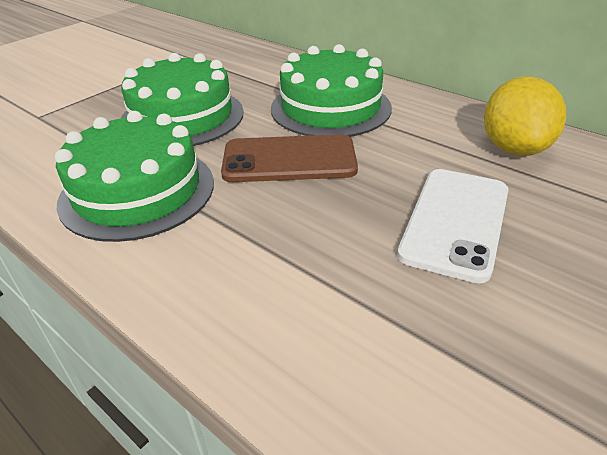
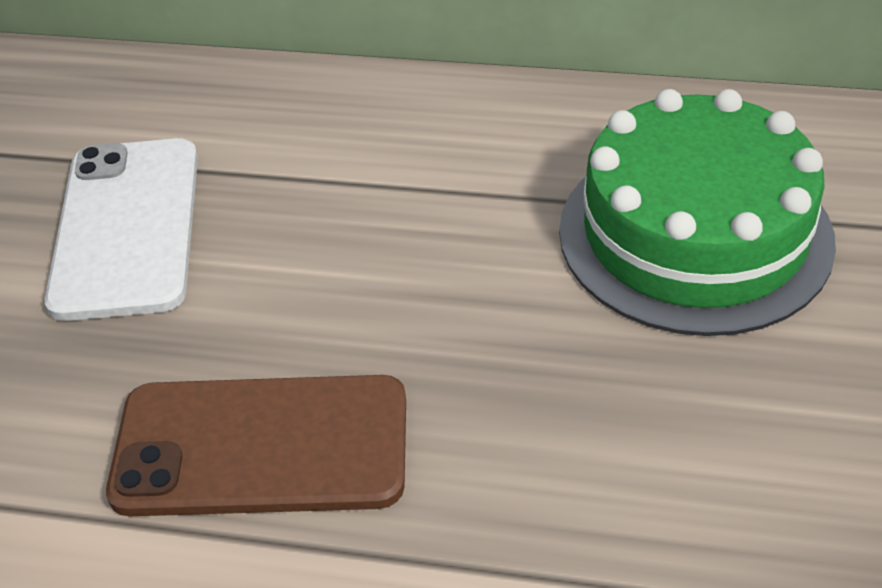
green cake: 3 -> 1
yellow lemon: 1 -> 0

